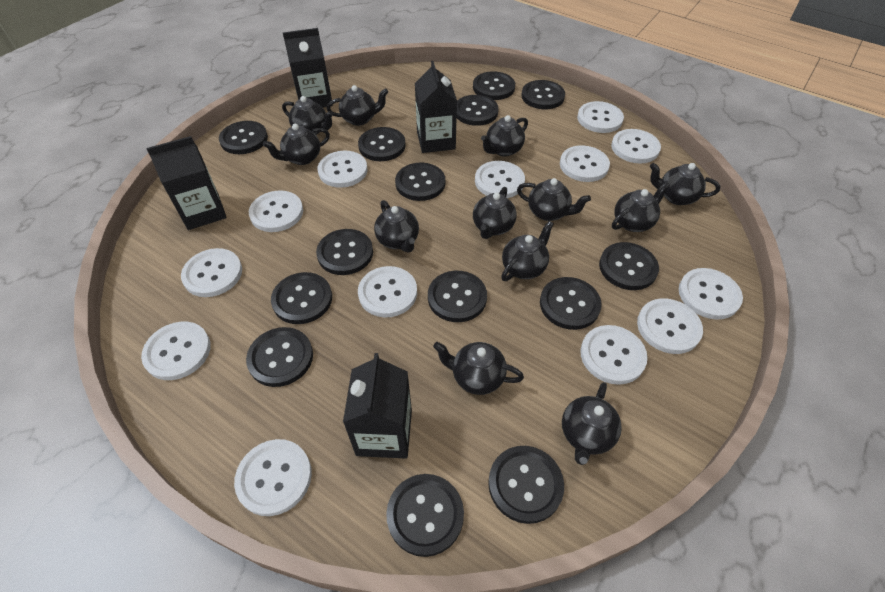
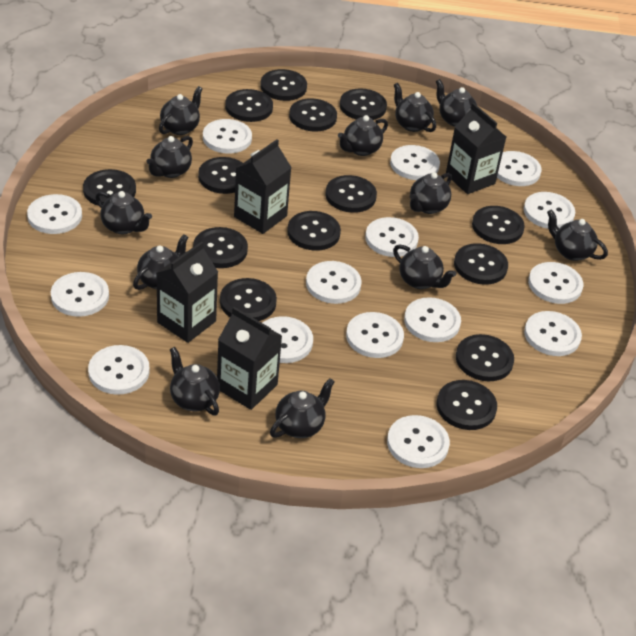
white button: 13 -> 15

